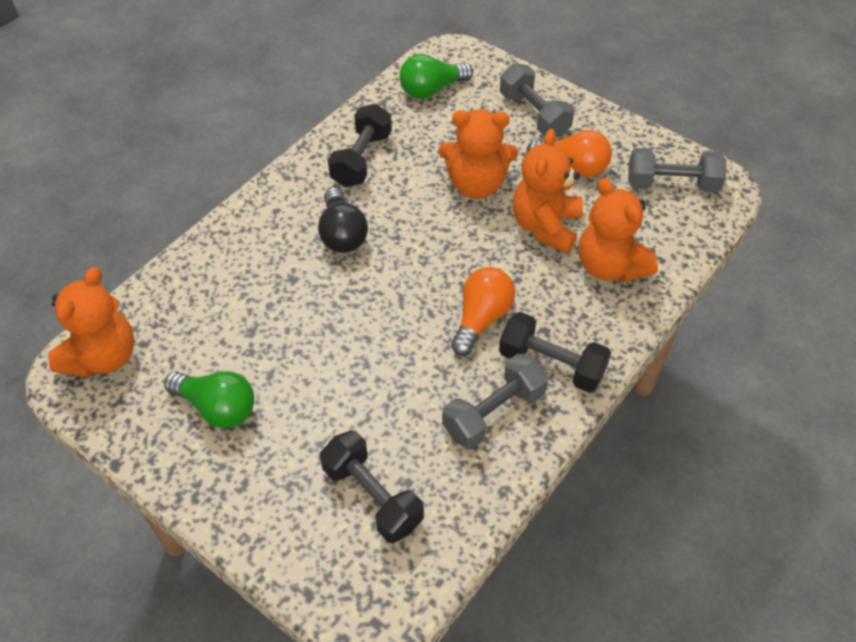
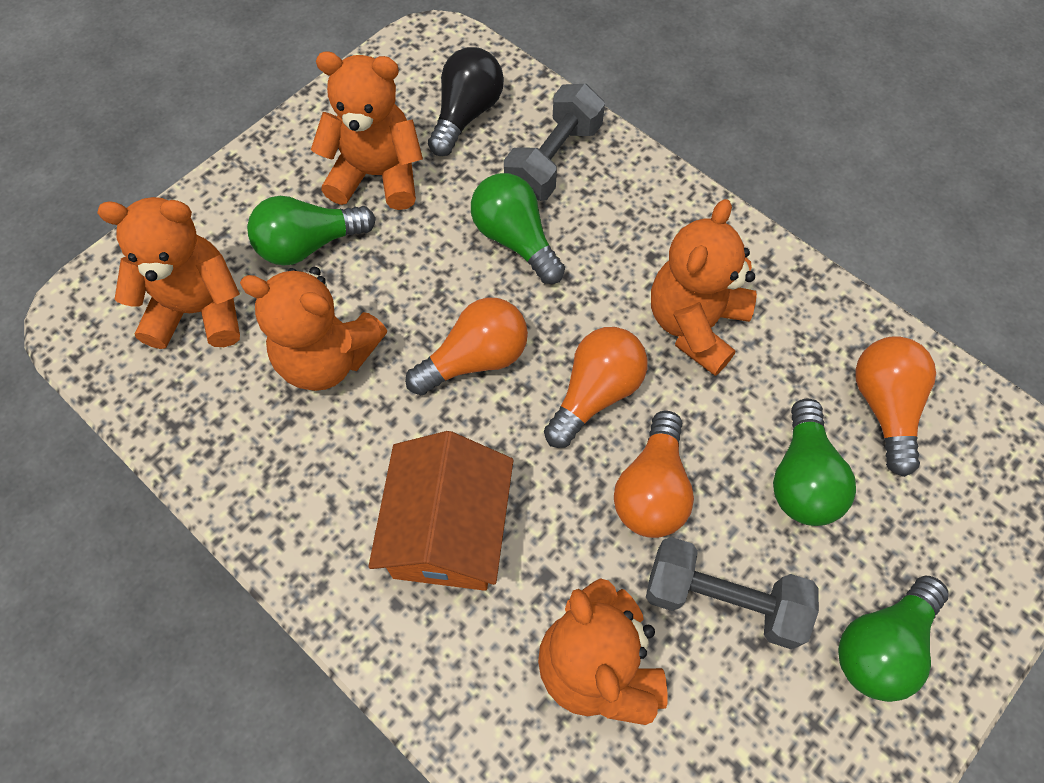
black dumbbell: 3 -> 0
green light bulb: 2 -> 4
grey dumbbell: 3 -> 2
orange house: 0 -> 1
orange light bulb: 2 -> 4
orange teddy bear: 4 -> 5

